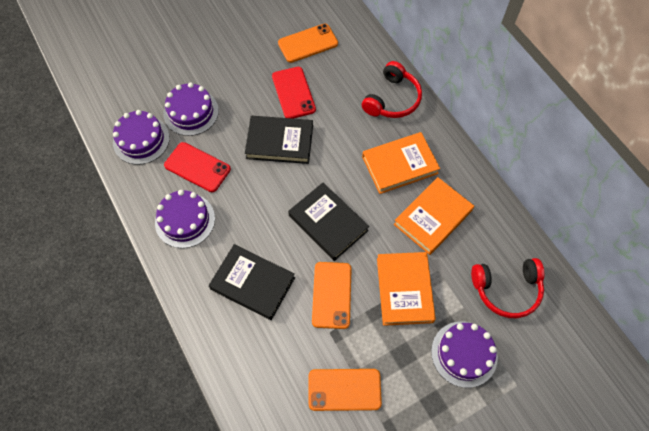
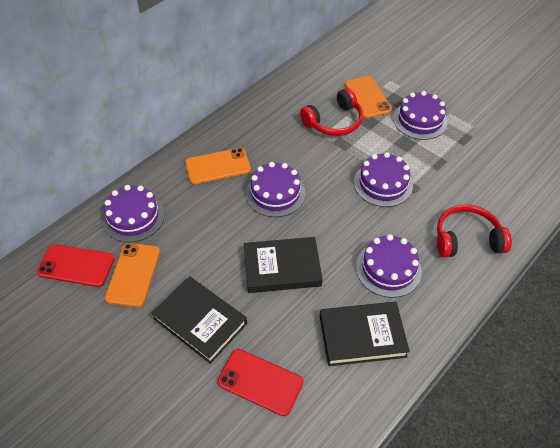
orange book: 3 -> 0
purple cake: 4 -> 5

